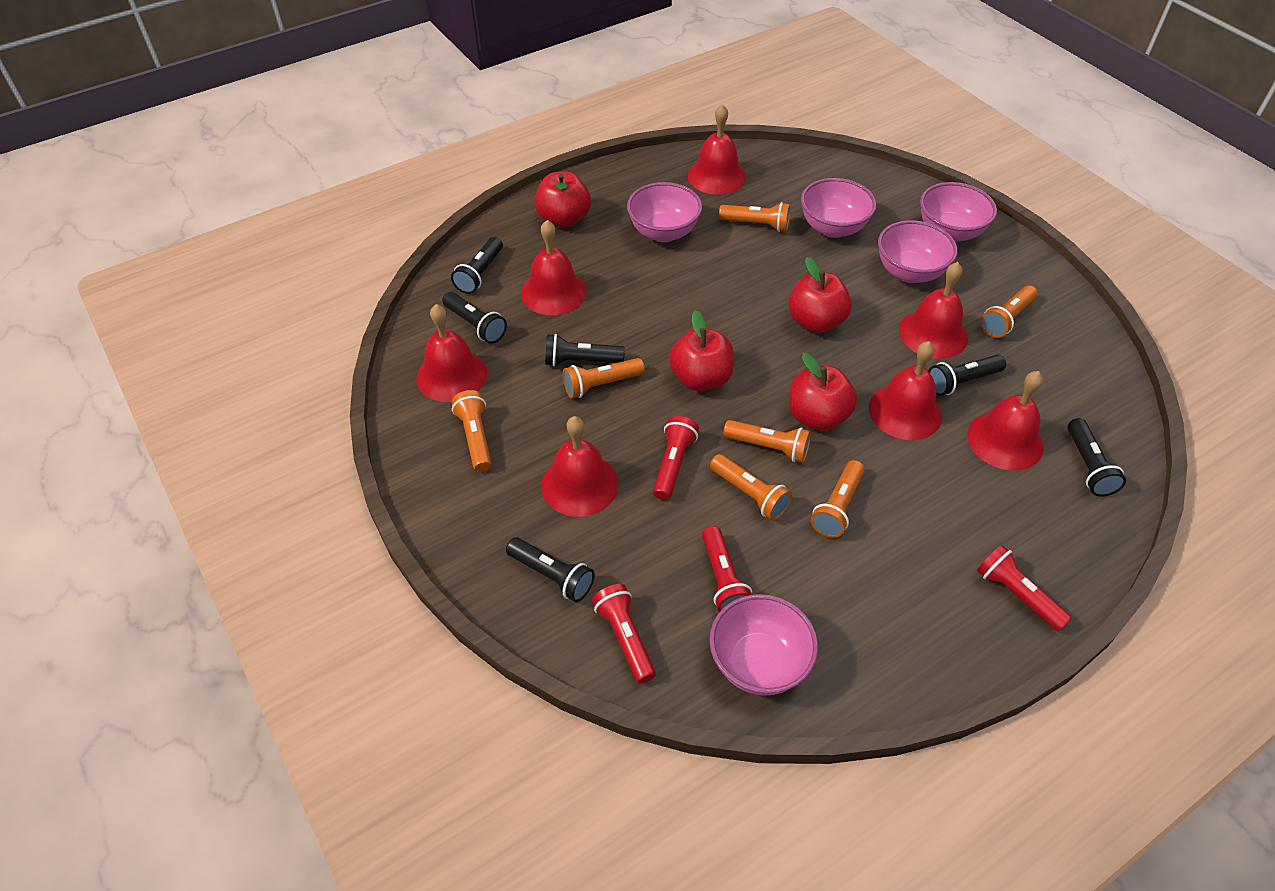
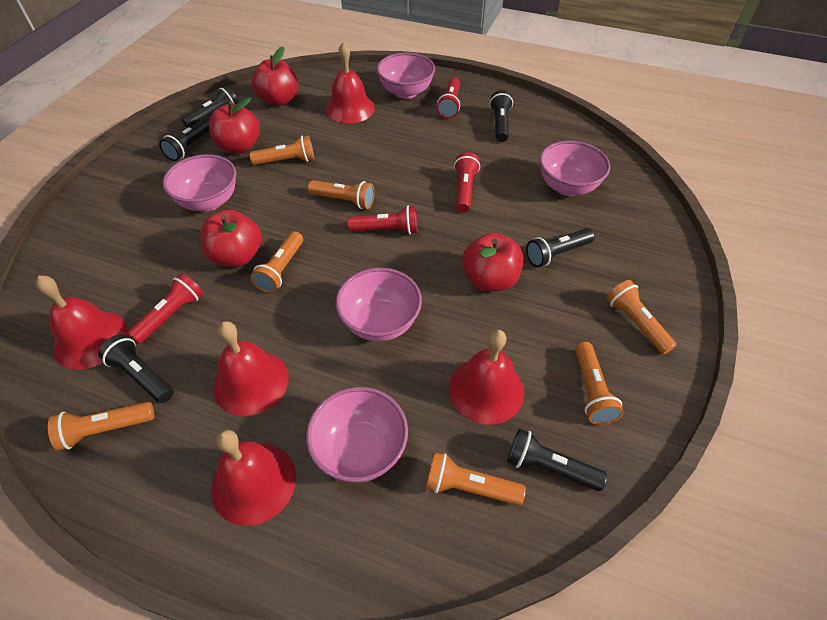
red bell: 7 -> 5

